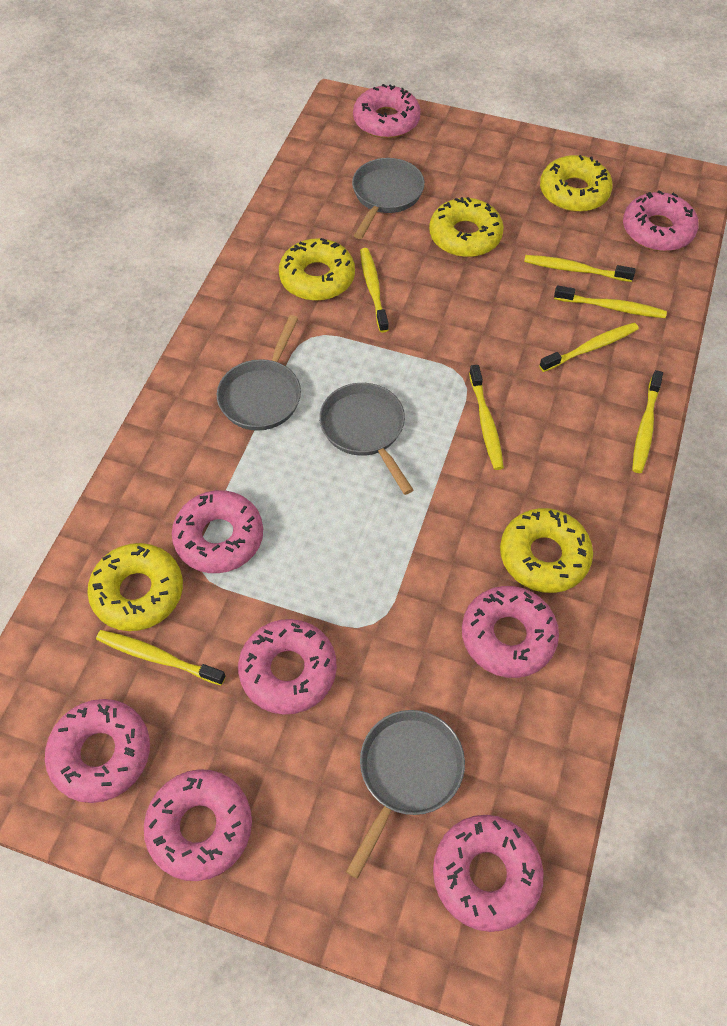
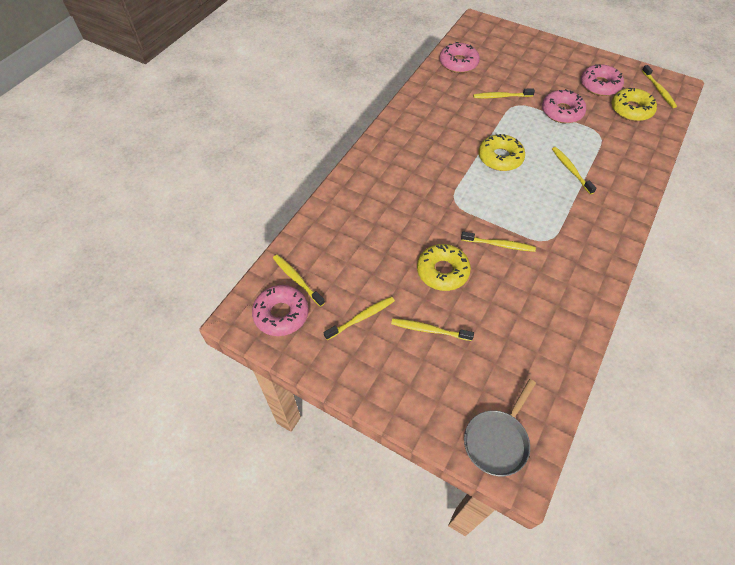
grey pan: 4 -> 1
pink donut: 8 -> 4
yellow donut: 5 -> 3

